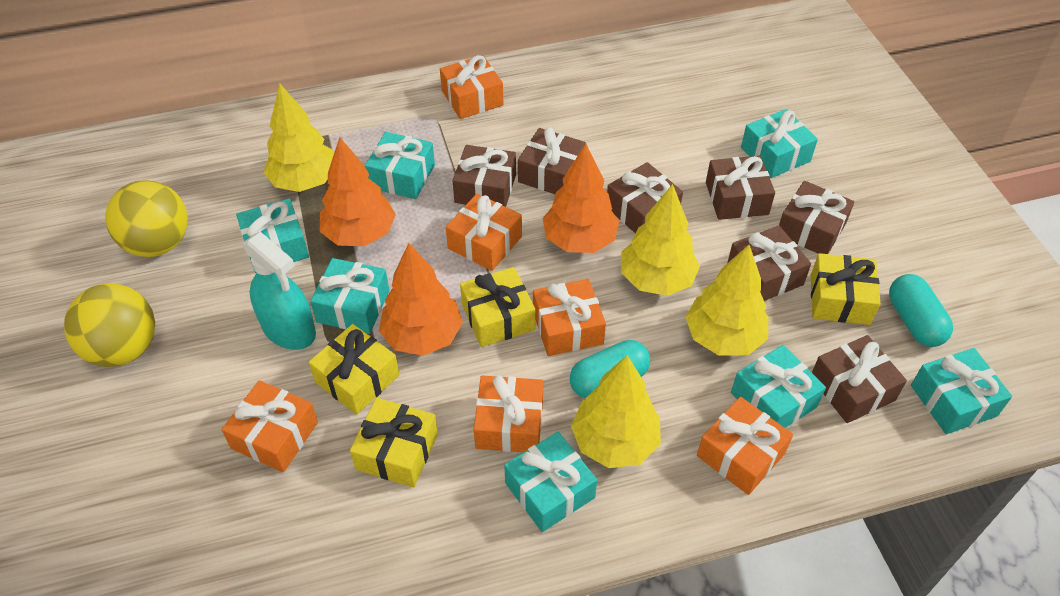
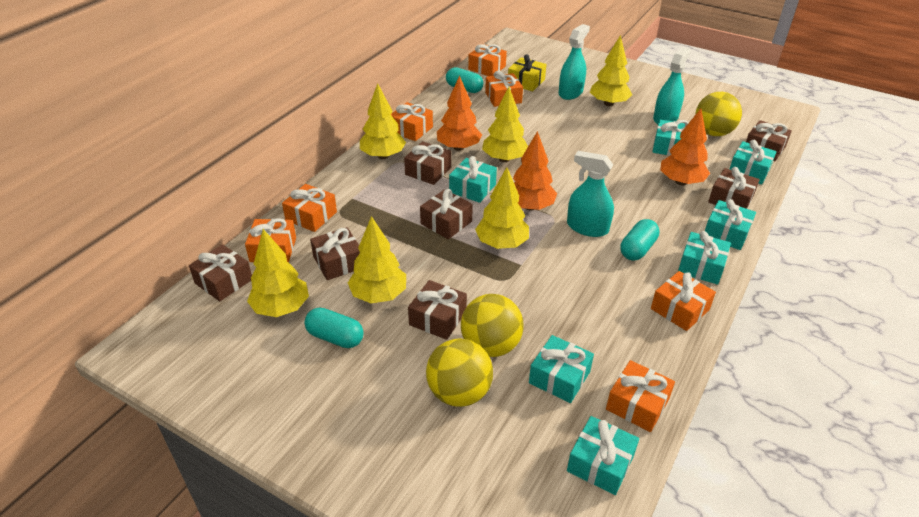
orange gift: 6 -> 7
turquoise capsule: 2 -> 3
turquoise spray bottle: 1 -> 3
yellow ball: 2 -> 3
yellow gift: 4 -> 1
yellow tree: 4 -> 6

